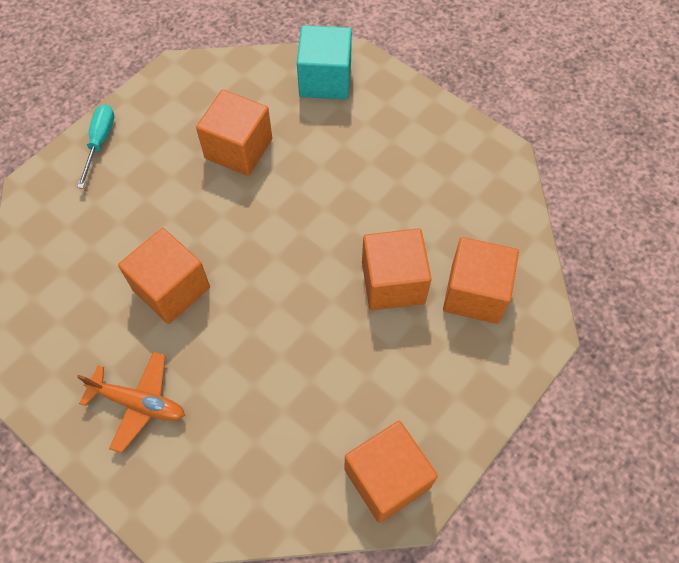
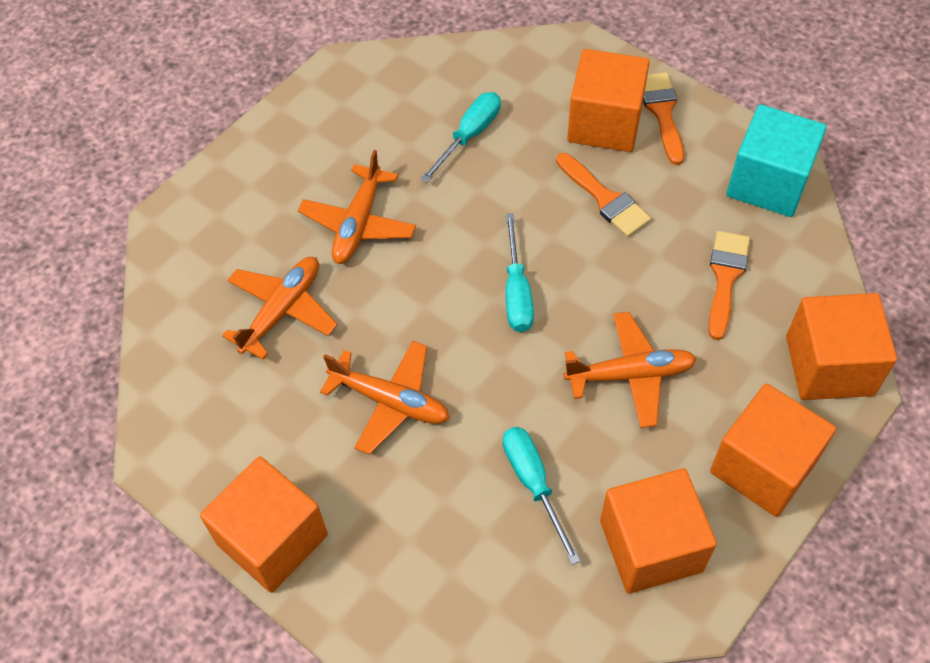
orange brush: 0 -> 3
orange plane: 1 -> 4
turquoise screwdriver: 1 -> 3

